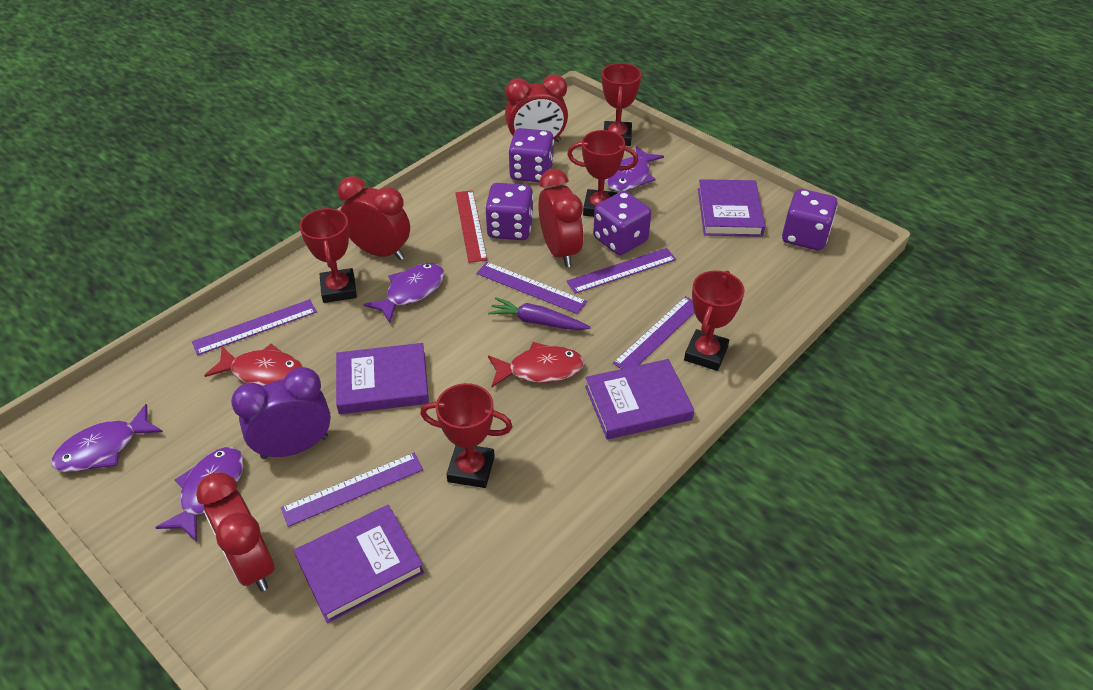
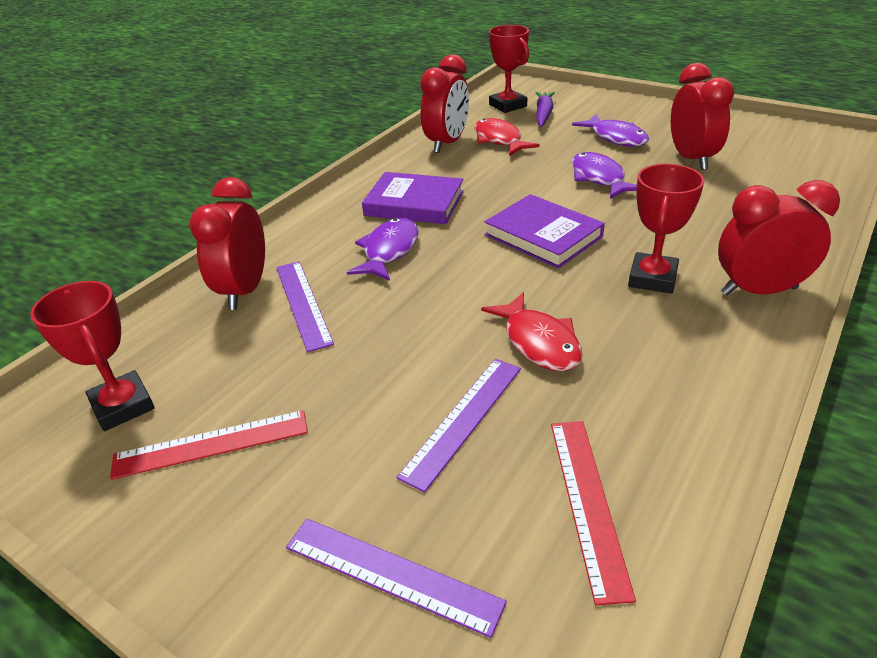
purple book: 4 -> 2
purple clock: 1 -> 0
purple dice: 4 -> 0
purple fish: 4 -> 3
purple ruler: 5 -> 3
red ruler: 1 -> 2
red trophy: 5 -> 3

